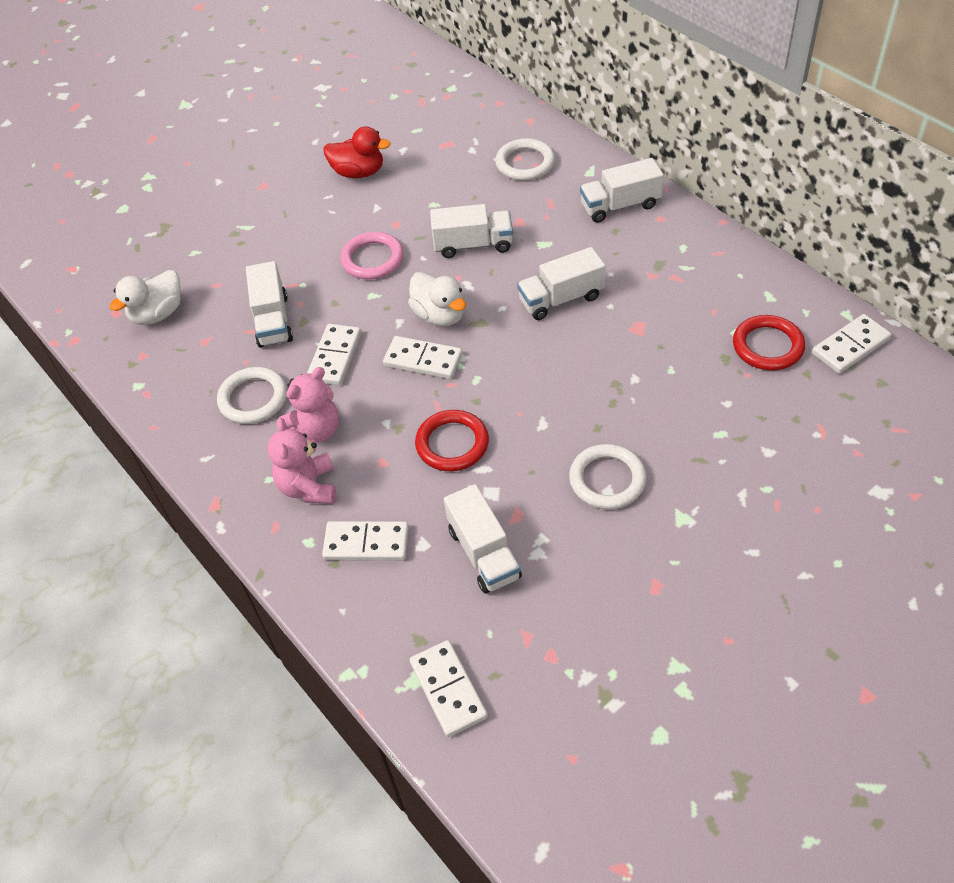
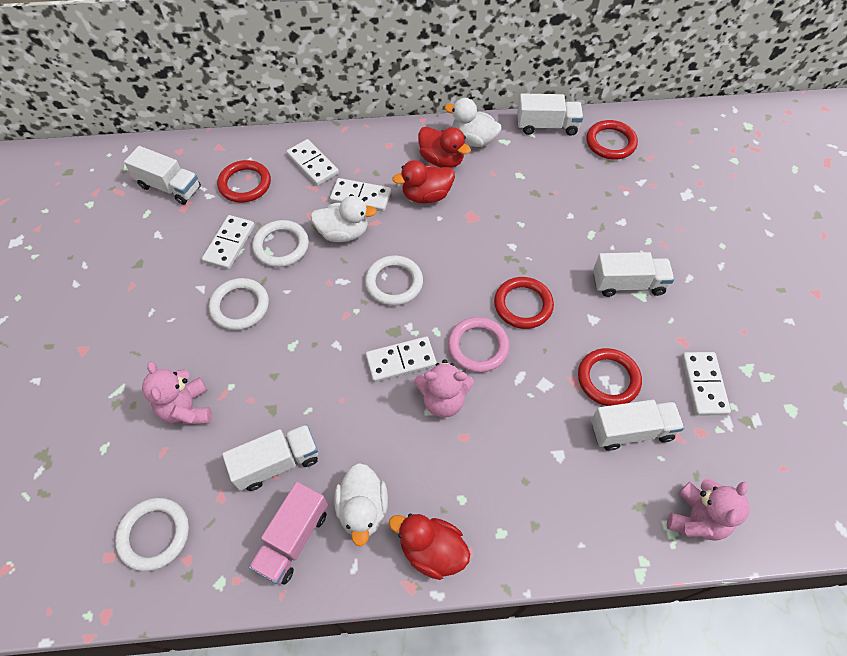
pink teddy bear: 2 -> 3
pink truck: 0 -> 1
red duck: 1 -> 3
red ring: 2 -> 4
white duck: 2 -> 3
white ring: 3 -> 4

